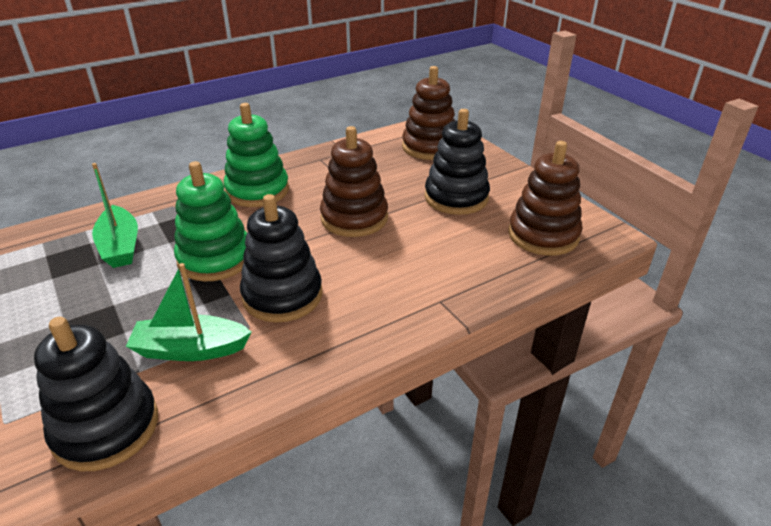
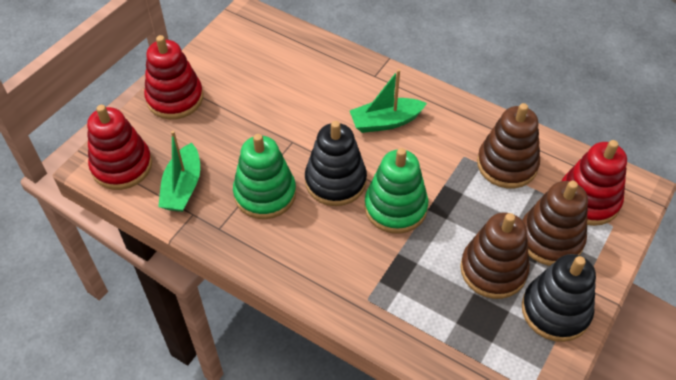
black stacking toy: 3 -> 2
red stacking toy: 0 -> 3

